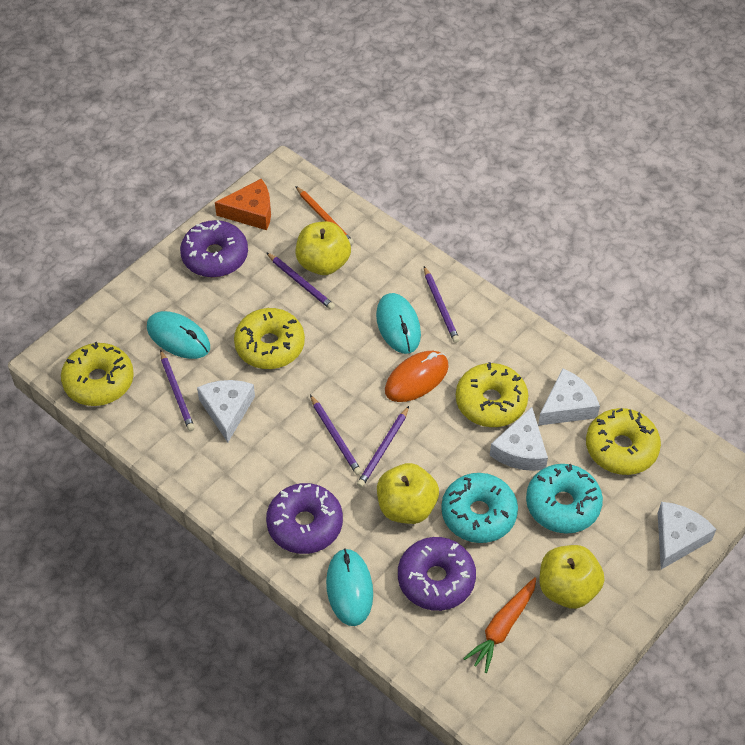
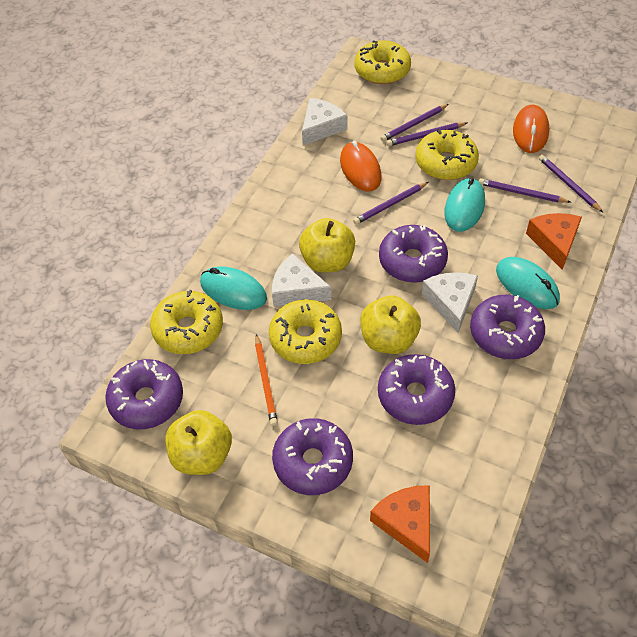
orange carrot: 1 -> 0
orange cheese: 1 -> 2
orange mouse: 1 -> 2
purple donut: 3 -> 5
turquoise donut: 2 -> 0
white cheese: 4 -> 3

